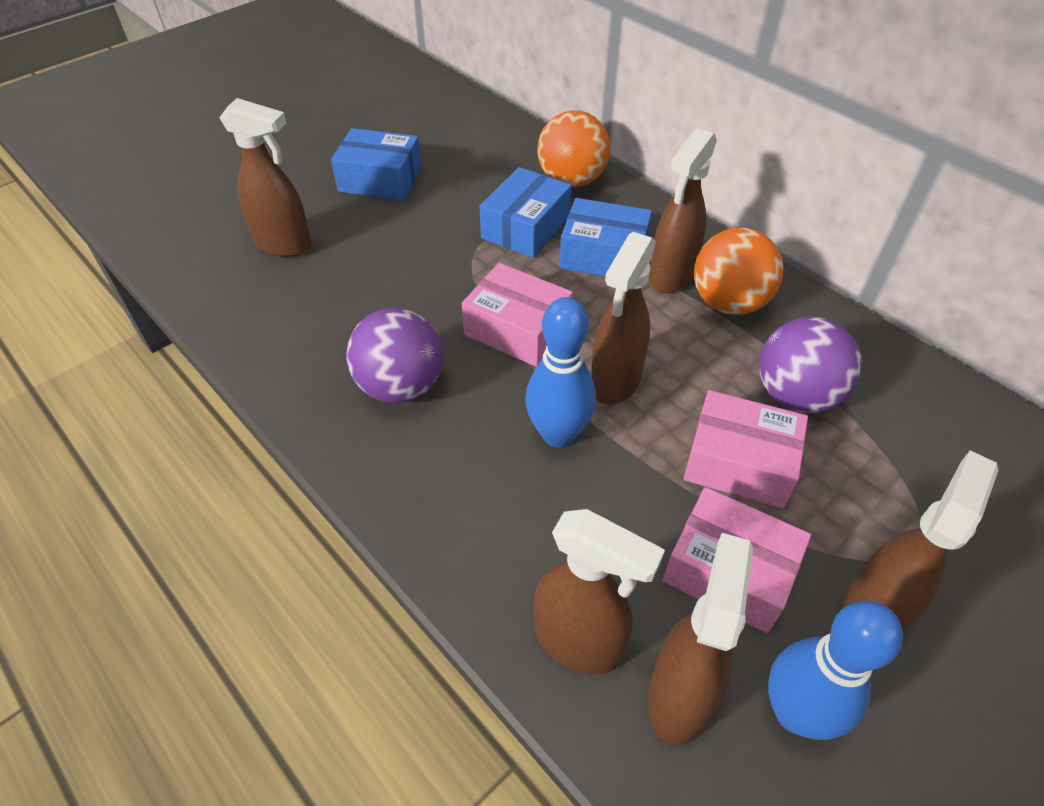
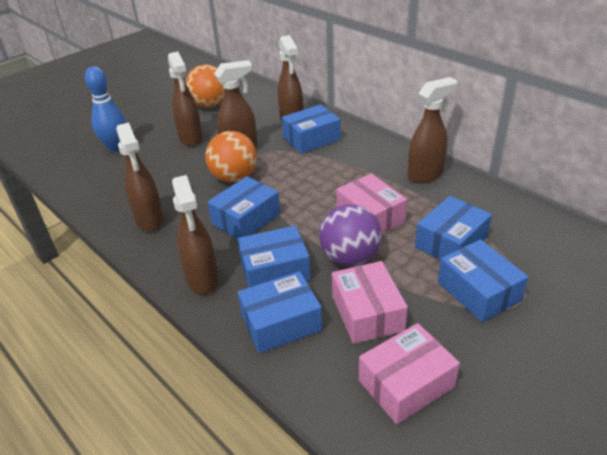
blue bowling pin: 2 -> 1
blue box: 3 -> 6
purple ball: 2 -> 1

